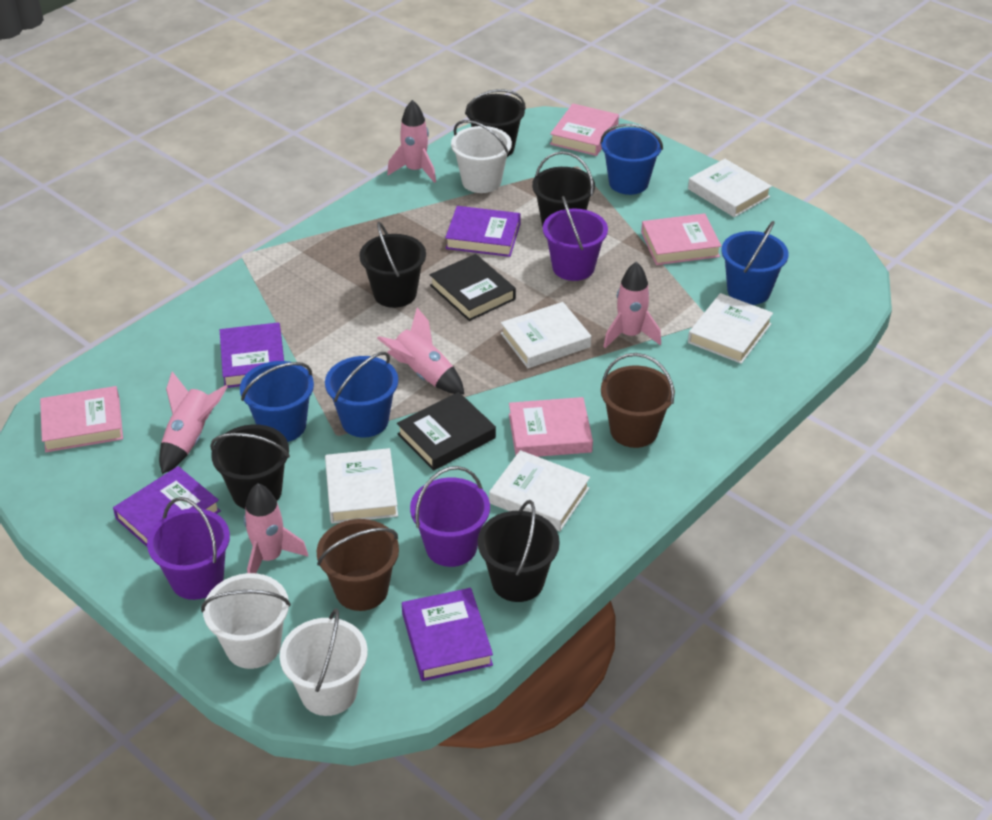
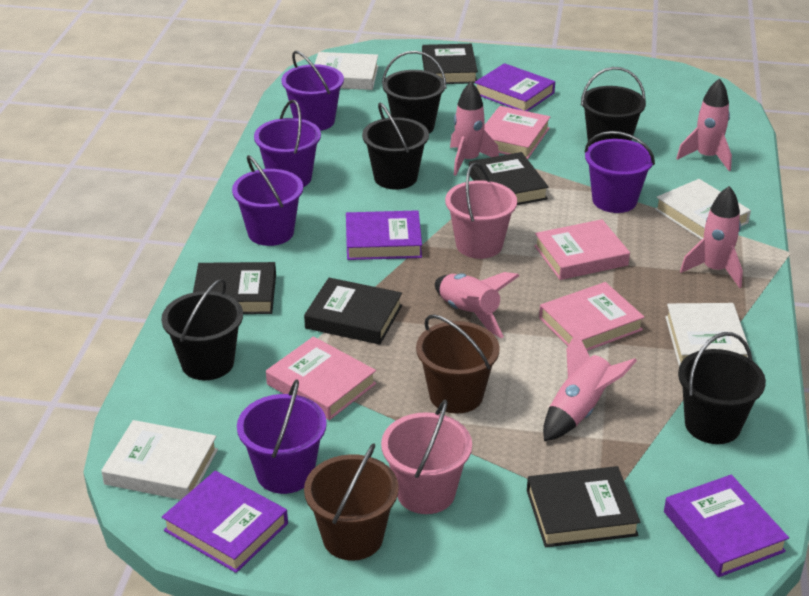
black book: 2 -> 5
blue bucket: 4 -> 0
pink bucket: 0 -> 2
purple bucket: 3 -> 5
white book: 5 -> 4
white bucket: 3 -> 0

